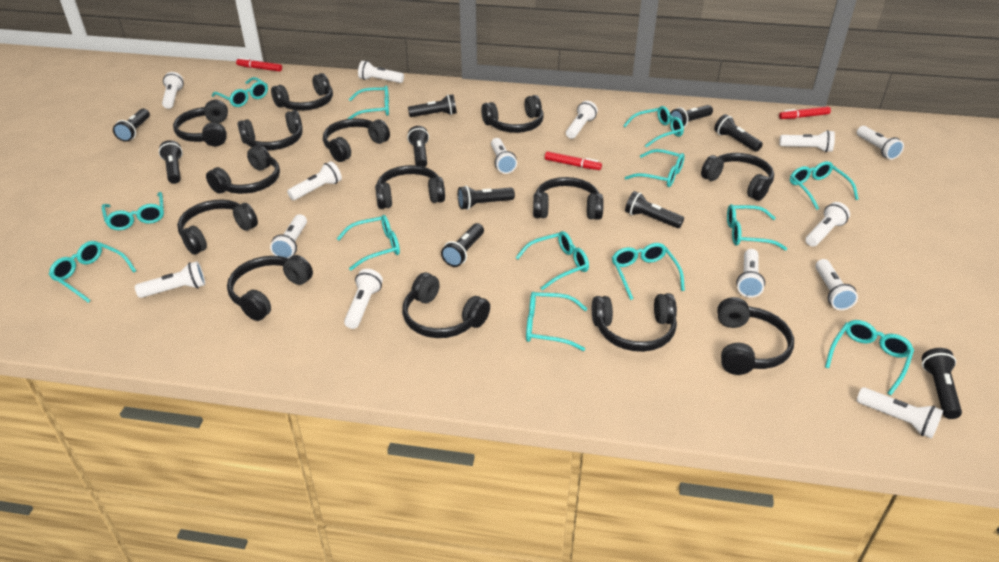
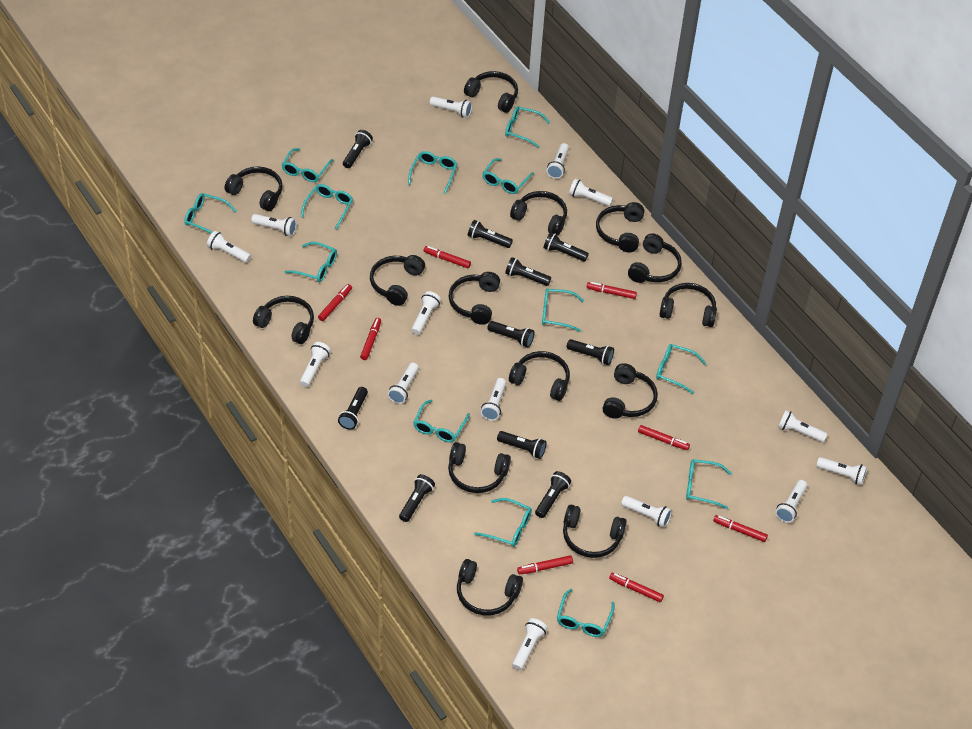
red marker: 3 -> 8

